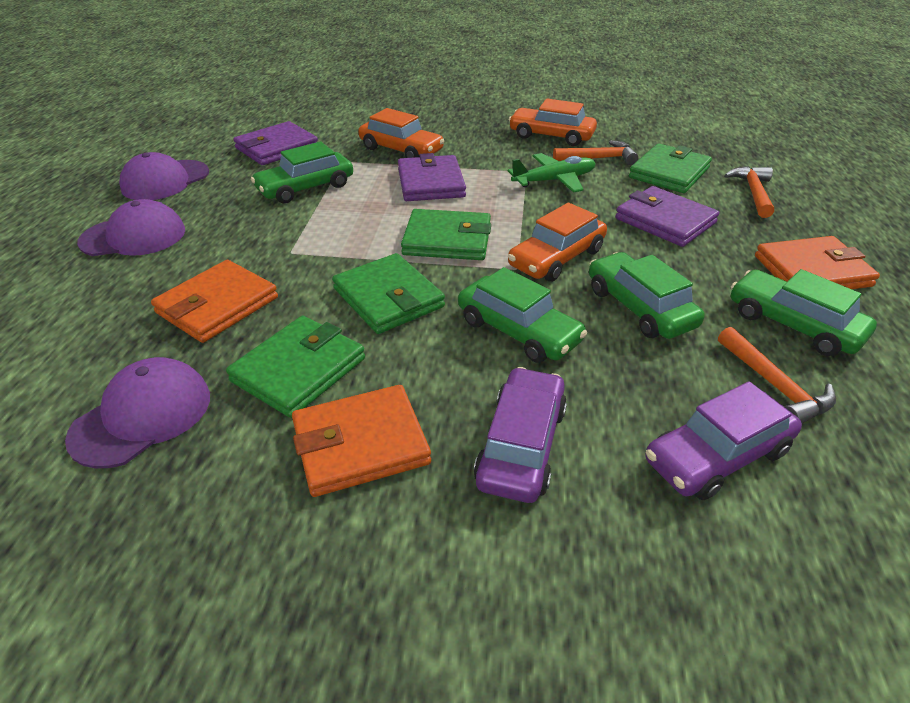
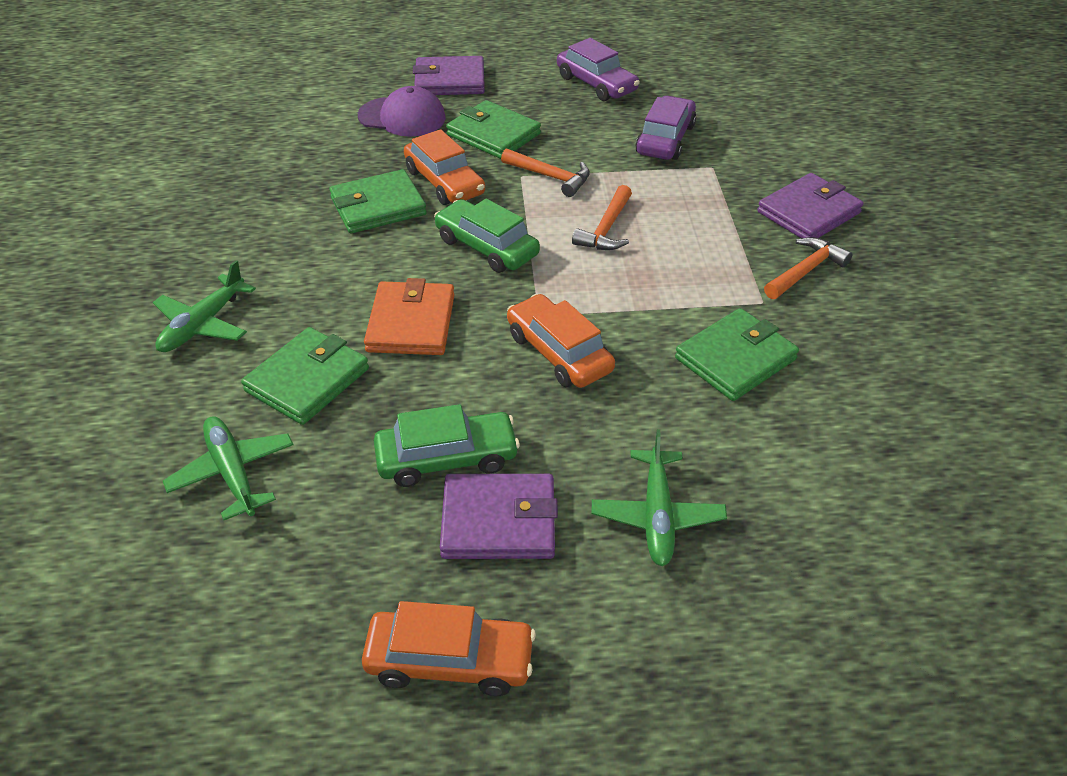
green car: 4 -> 2
green plane: 1 -> 3
orange wallet: 3 -> 1
purple cap: 3 -> 1

